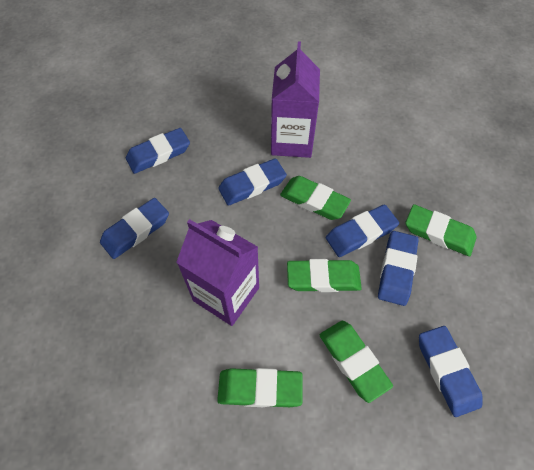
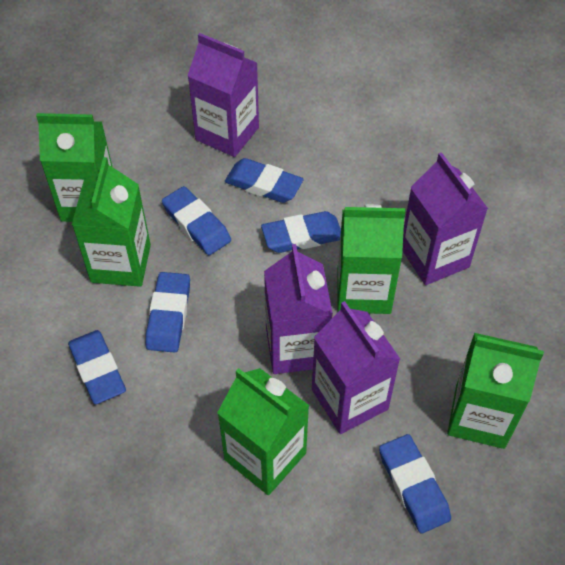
green carton: 0 -> 5
green eraser: 5 -> 0
purple carton: 2 -> 4

